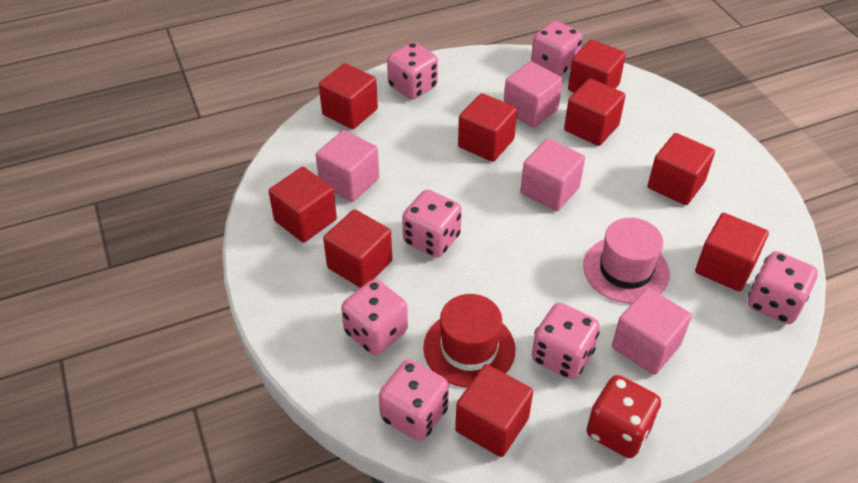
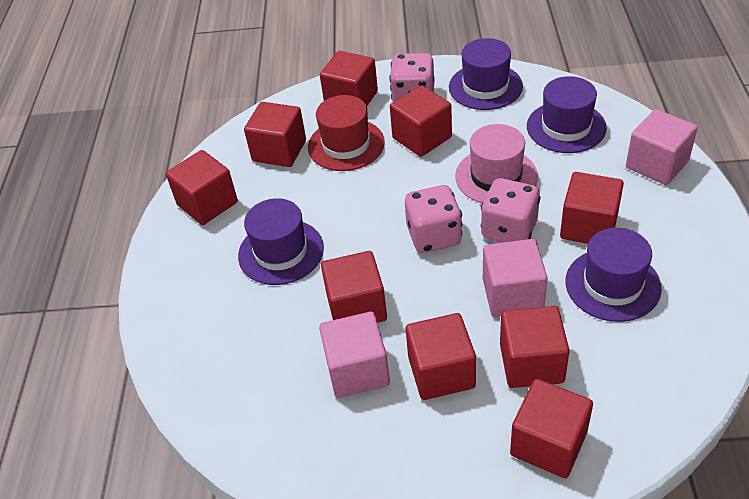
pink cube: 4 -> 3
pink dice: 7 -> 3
purple hat: 0 -> 4
red dice: 1 -> 0

